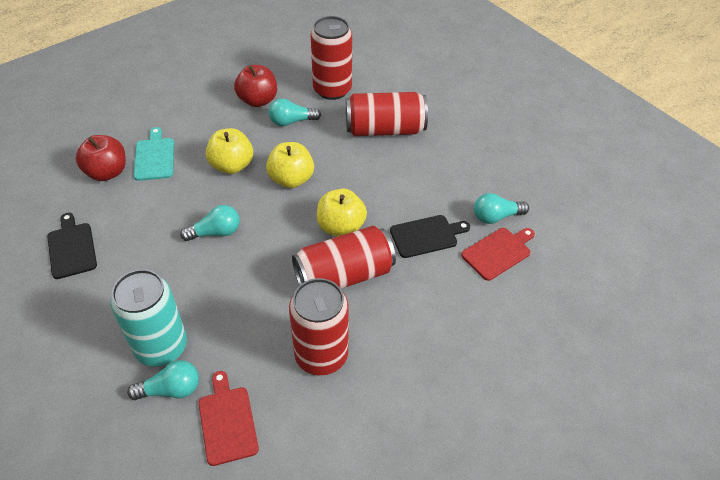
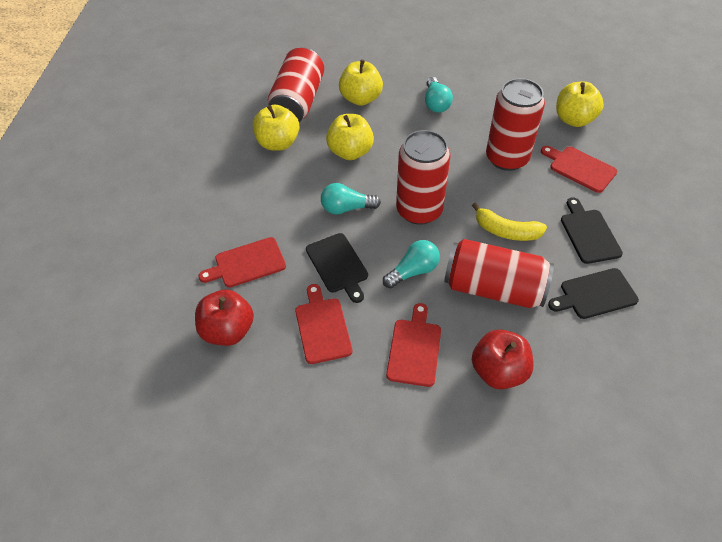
black cutting board: 2 -> 3
red cutting board: 2 -> 4
turquoise can: 1 -> 0
turquoise cutting board: 1 -> 0
turquoise light bulb: 4 -> 3
yellow apple: 3 -> 4
yellow banana: 0 -> 1

